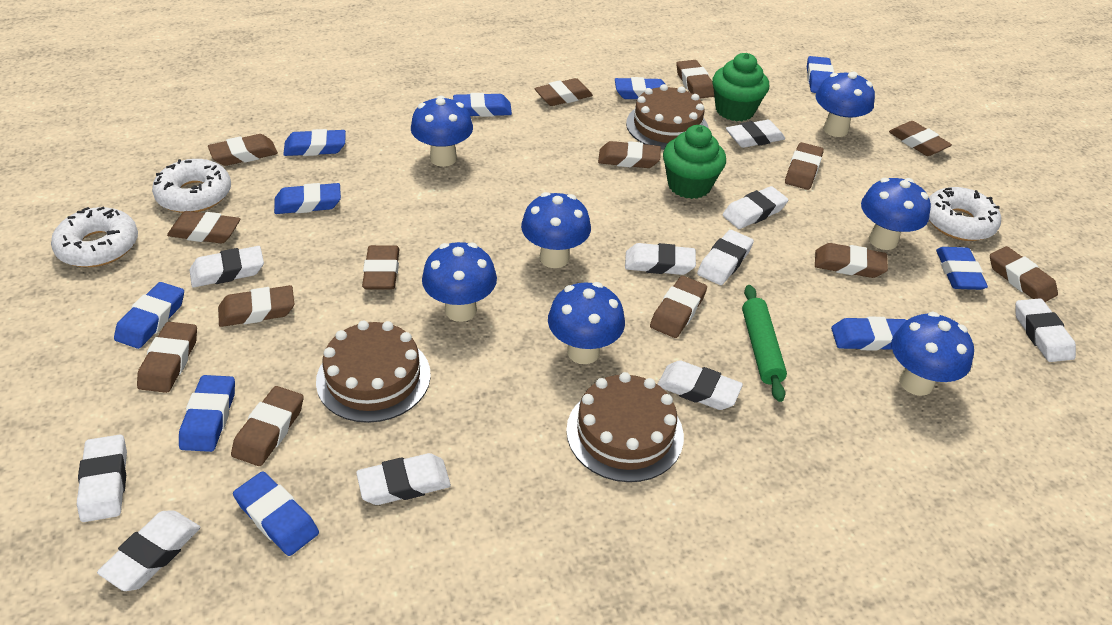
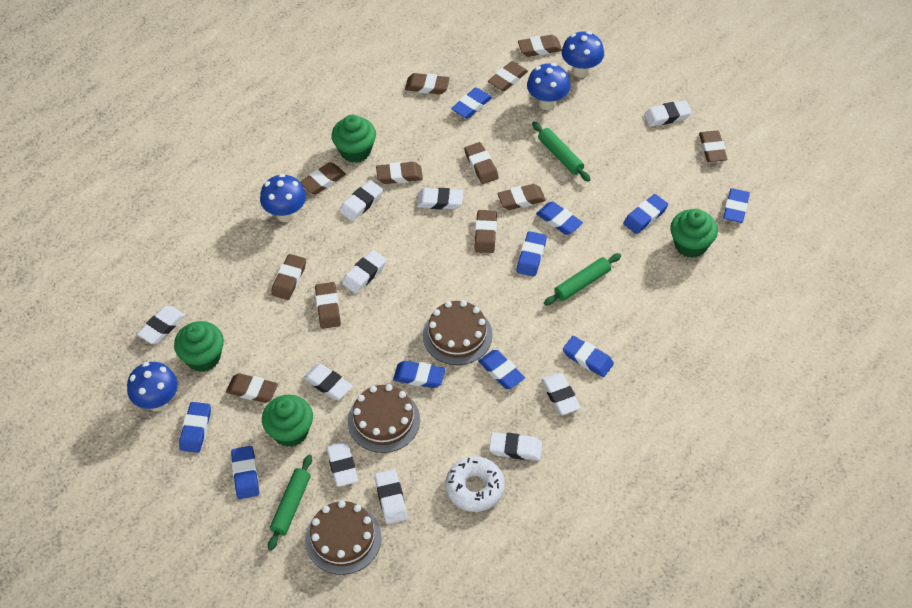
blue mushroom: 7 -> 4
brown eraser: 14 -> 12
green cupcake: 2 -> 4
green rolling pin: 1 -> 3
white donut: 3 -> 1

